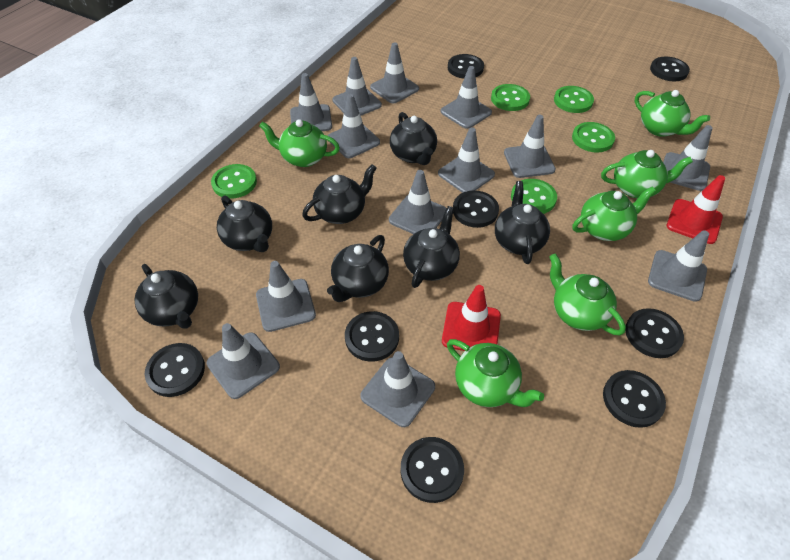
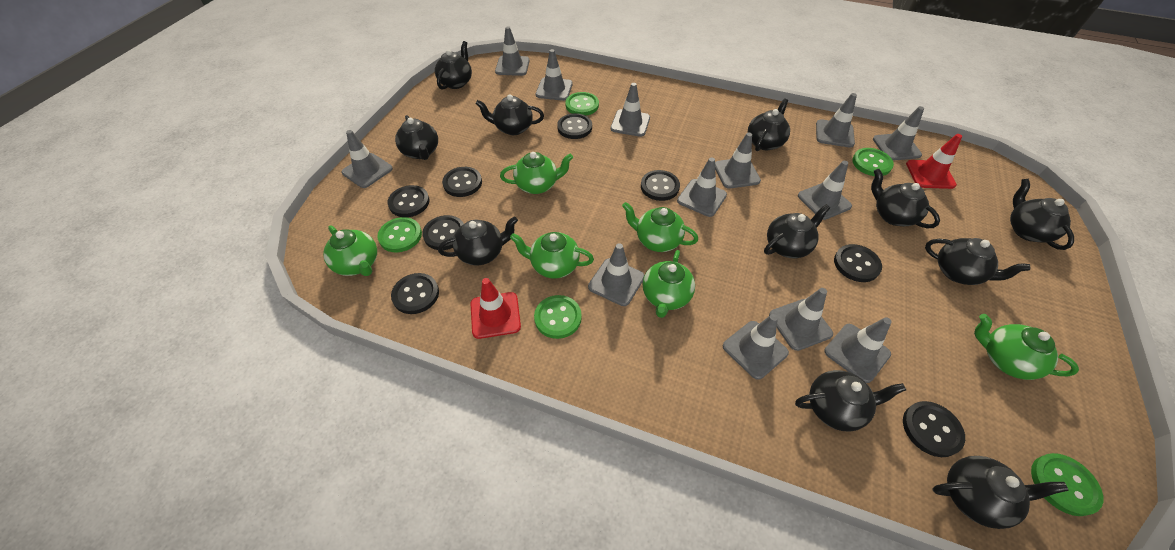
black teapot: 7 -> 11

